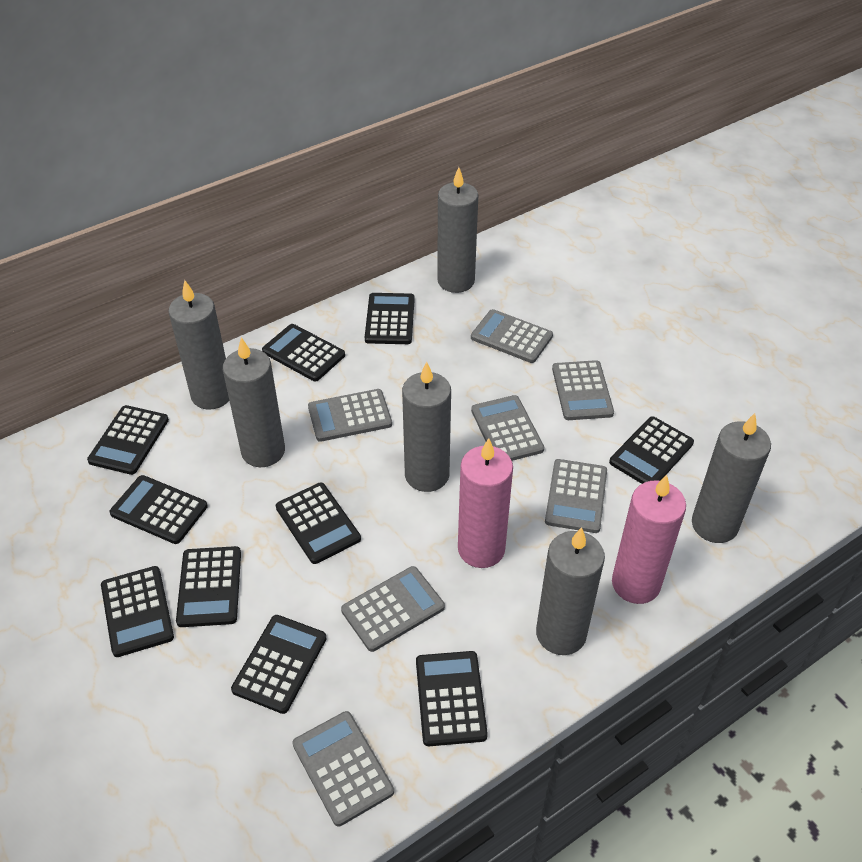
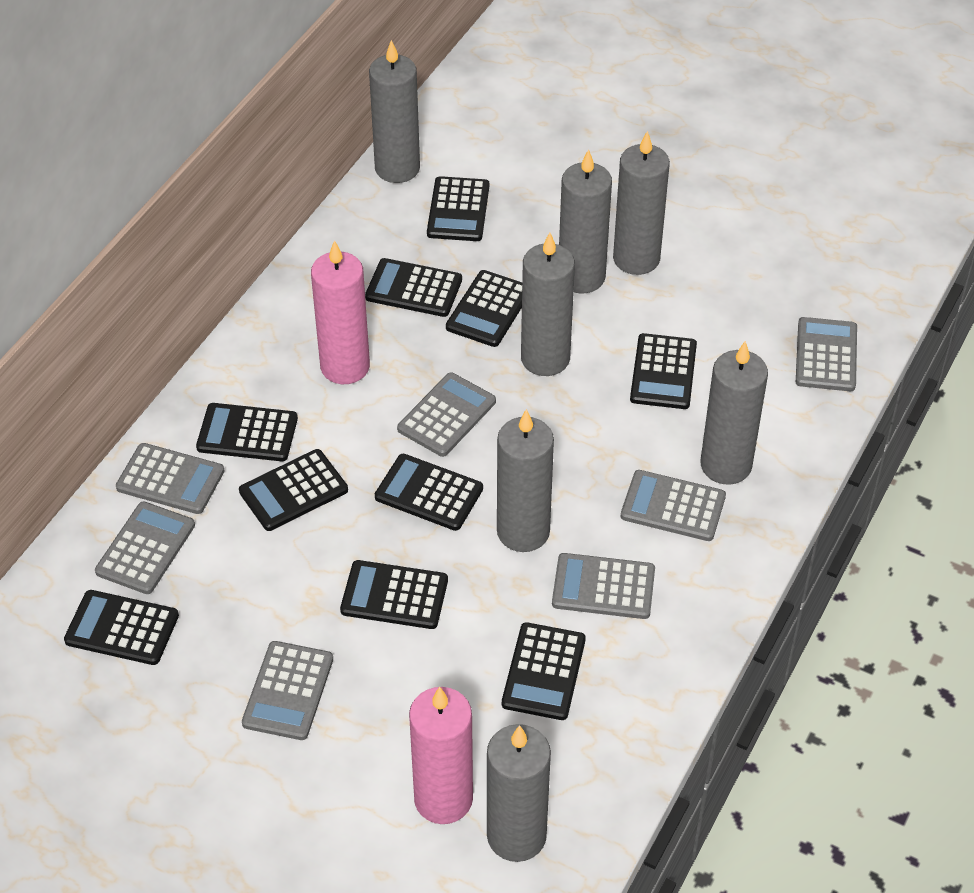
grey candle: 6 -> 7

